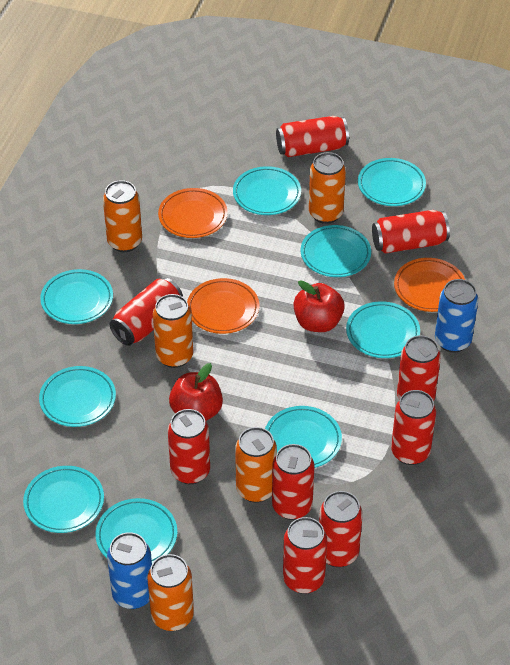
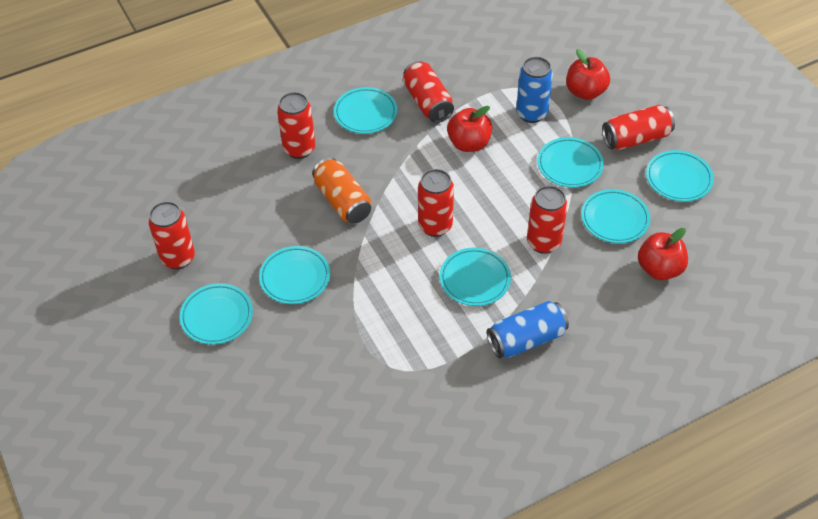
orange can: 5 -> 1
orange plate: 3 -> 0
red apple: 2 -> 3
red can: 9 -> 6
turquoise plate: 9 -> 7

